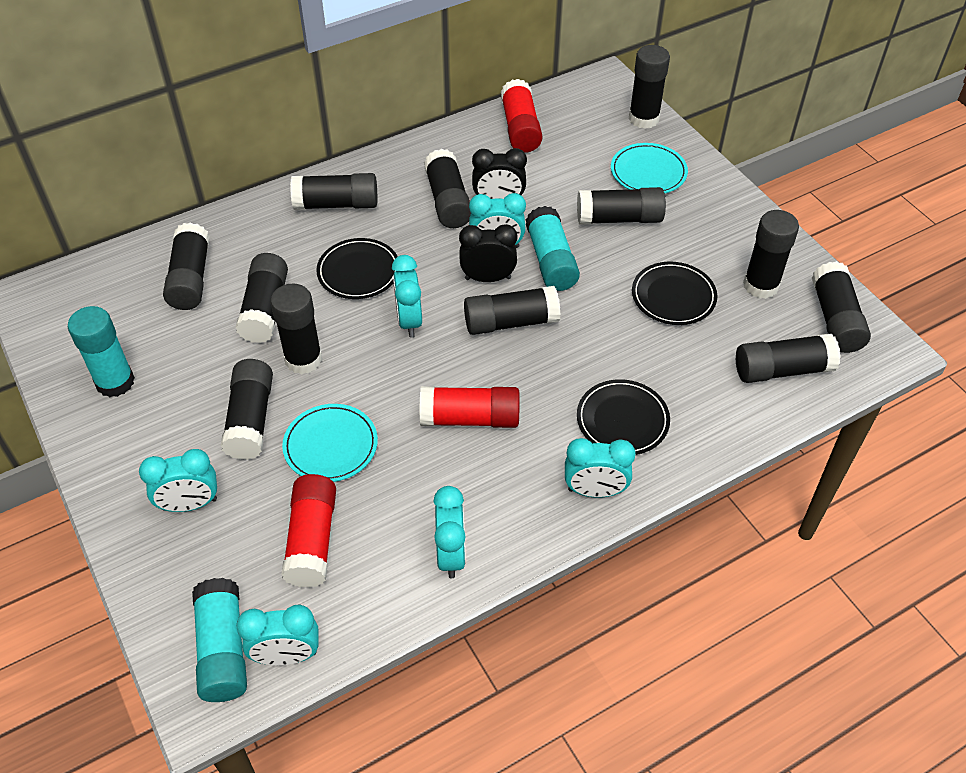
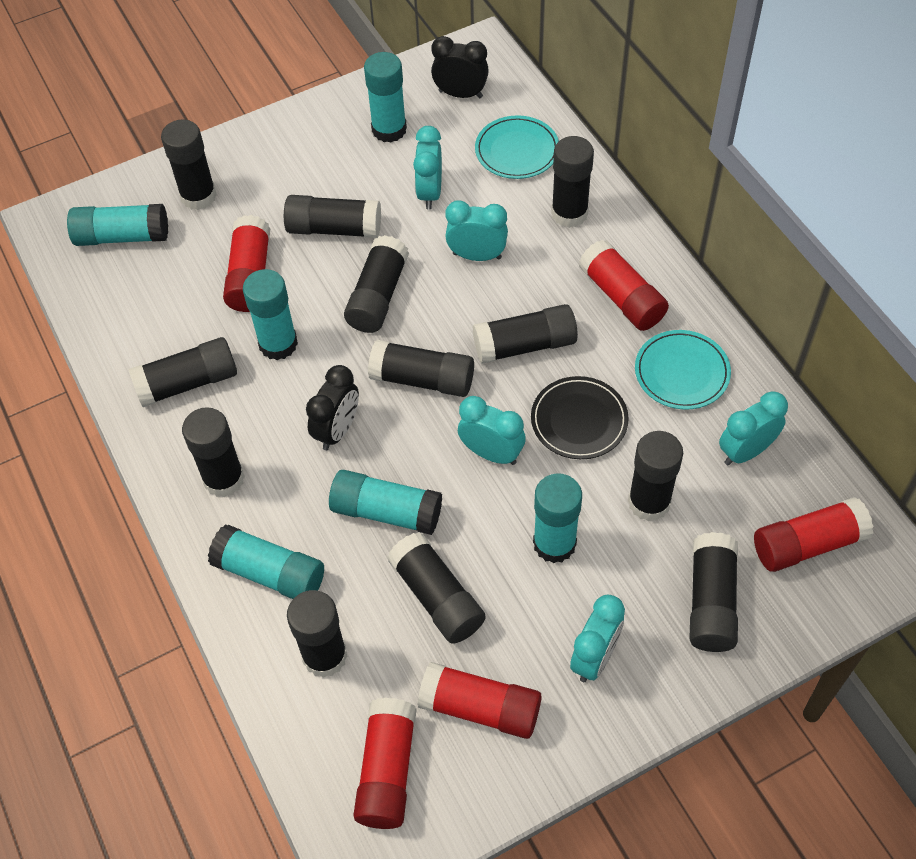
black plate: 3 -> 1
red glue stick: 3 -> 5
turquoise clock: 6 -> 5
turquoise glue stick: 3 -> 6

